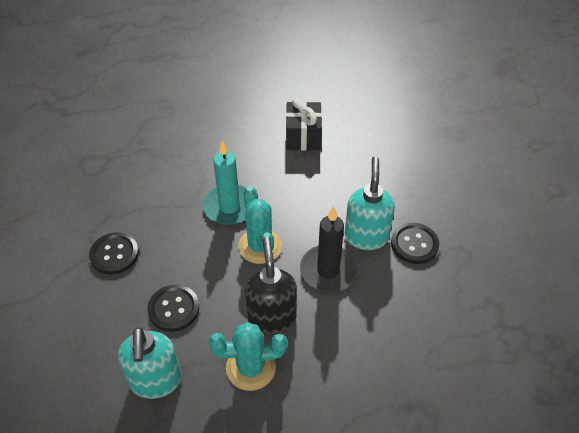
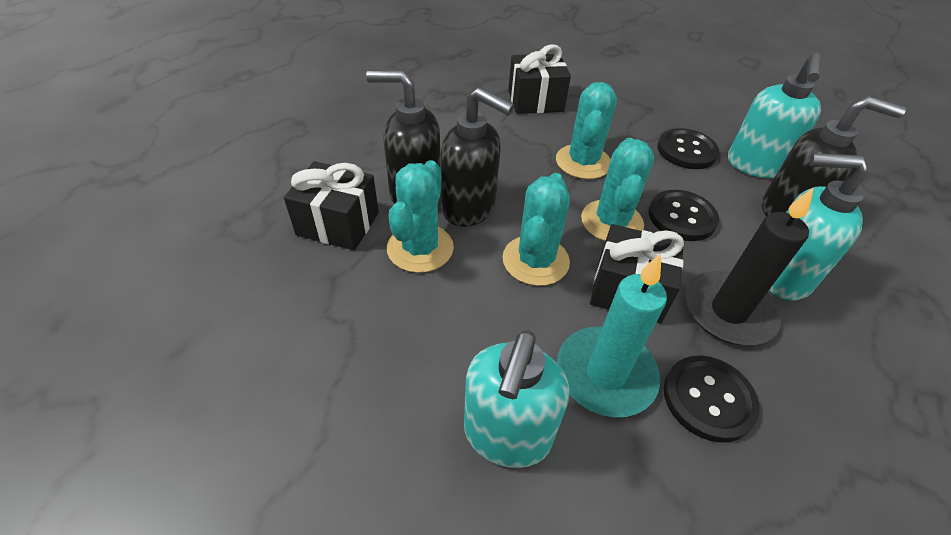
black gift: 1 -> 3
black soap dispenser: 1 -> 3
turquoise cactus: 2 -> 4
turquoise soap dispenser: 2 -> 3

